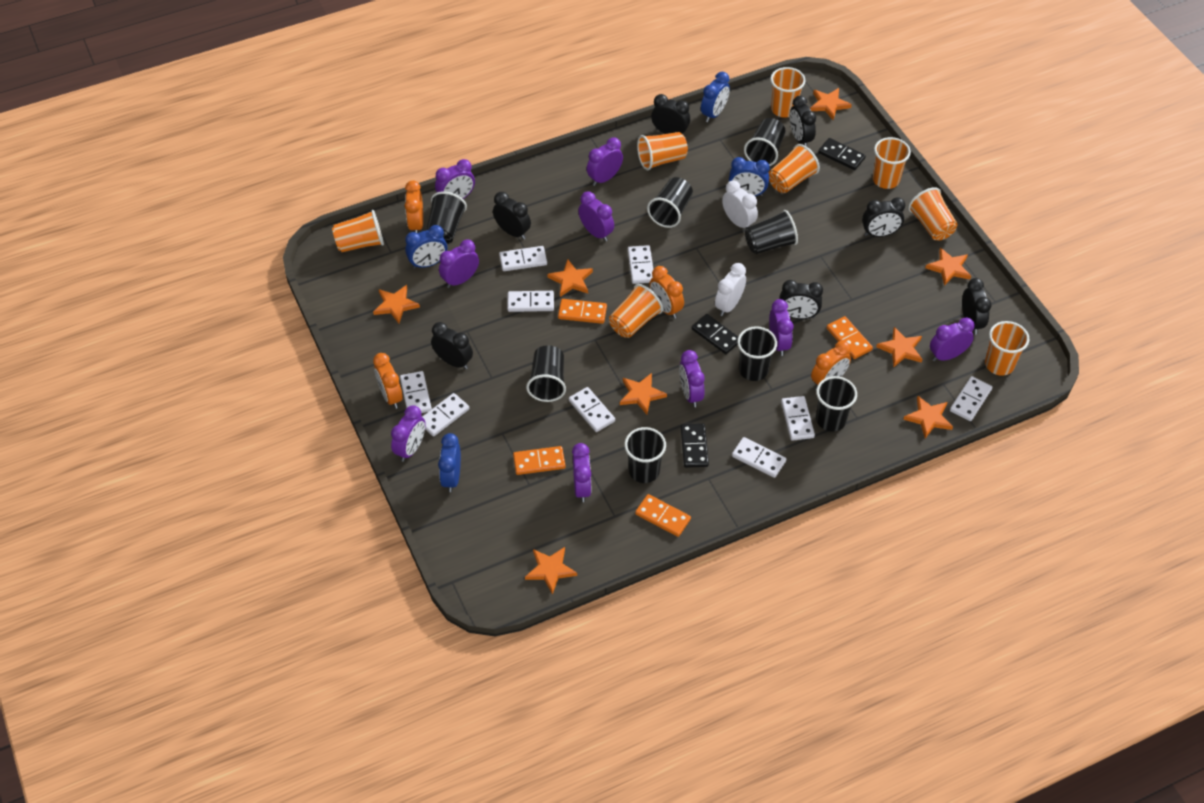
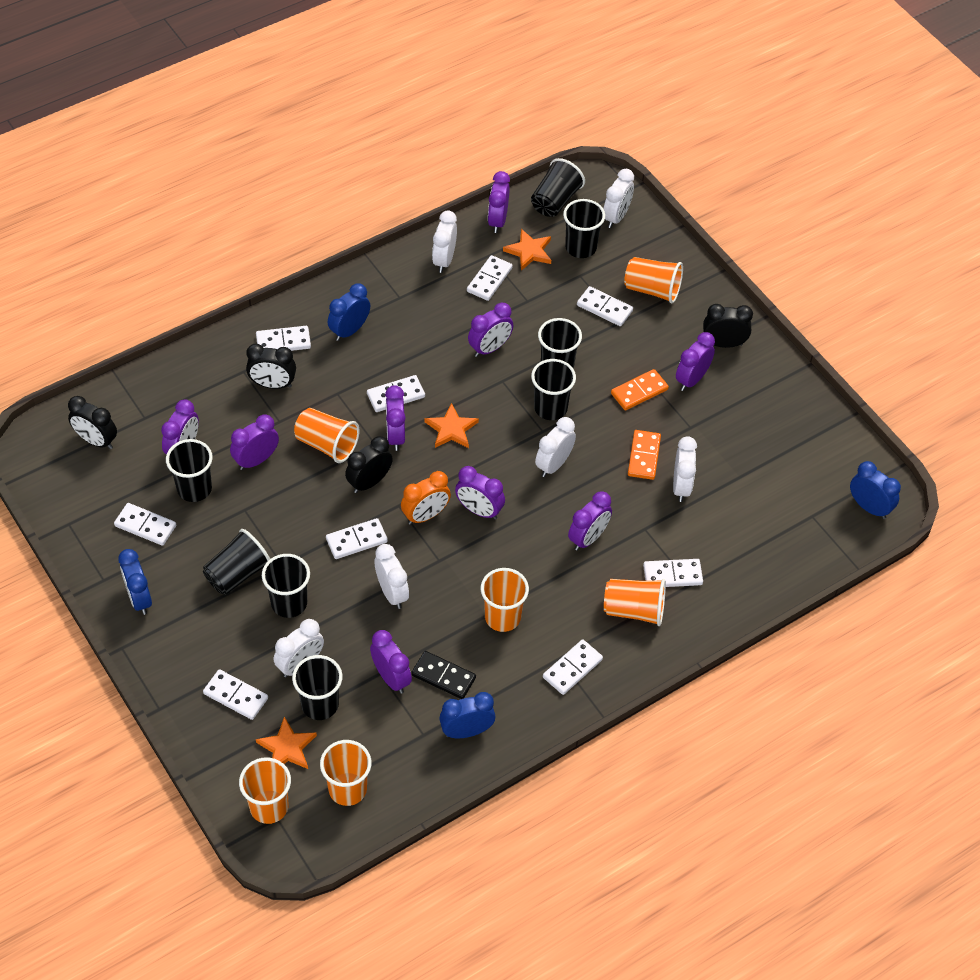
black clock: 7 -> 4
black domino: 3 -> 1
orange clock: 4 -> 1
orange cup: 8 -> 6
orange domino: 4 -> 2
orange star: 8 -> 3
white clock: 2 -> 6

